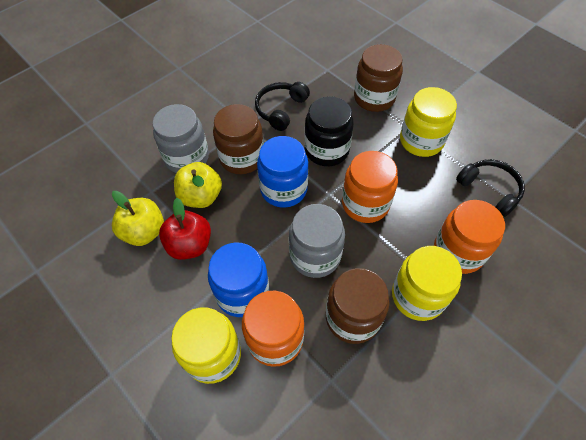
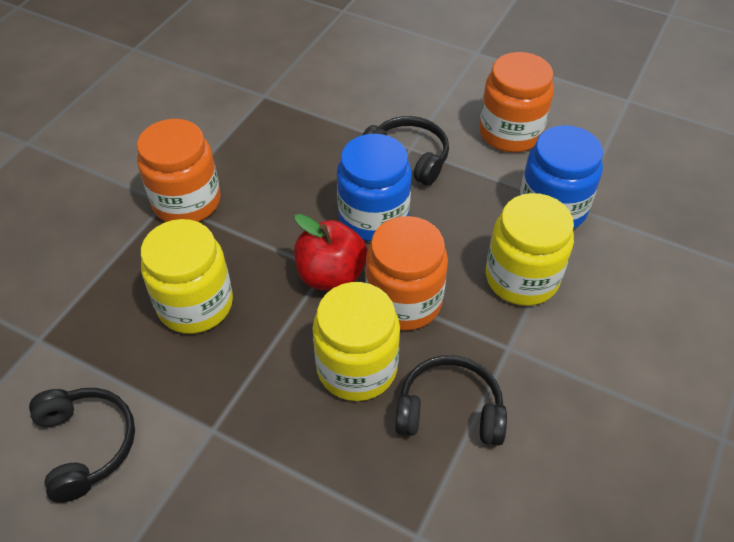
black headphones: 2 -> 3
black jar: 1 -> 0
brown jar: 3 -> 0
grey jar: 2 -> 0
yellow apple: 2 -> 0

